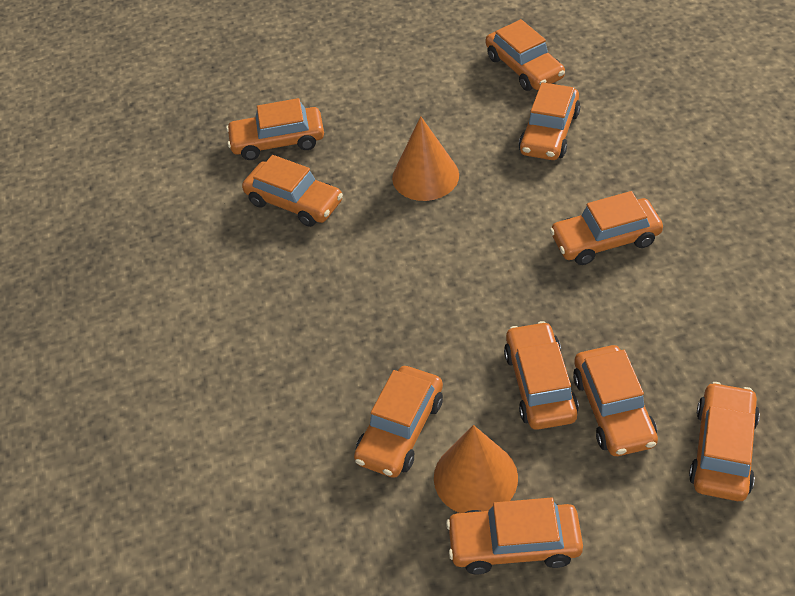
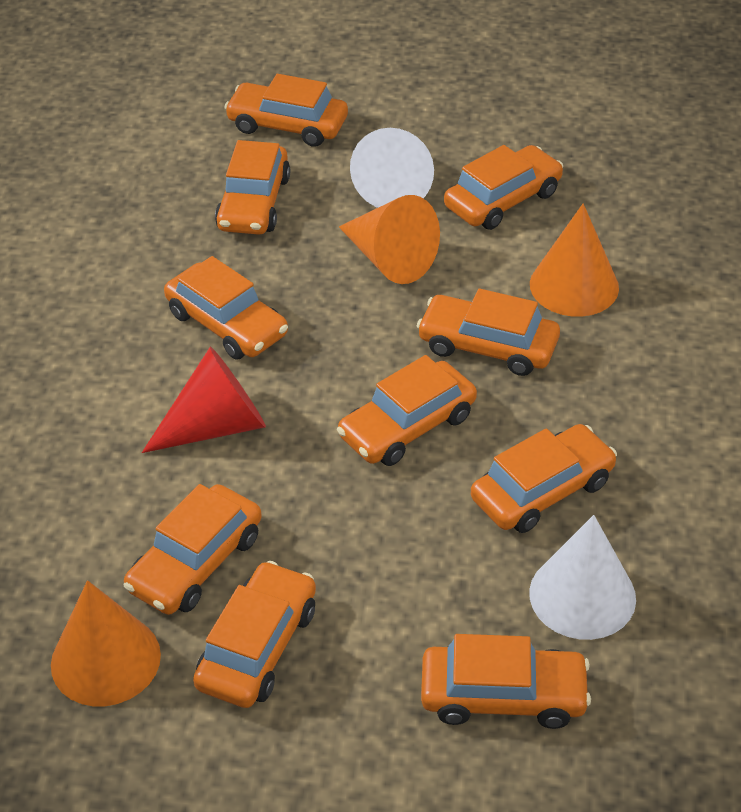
orange cone: 2 -> 3
red cone: 0 -> 1
white cone: 0 -> 2

